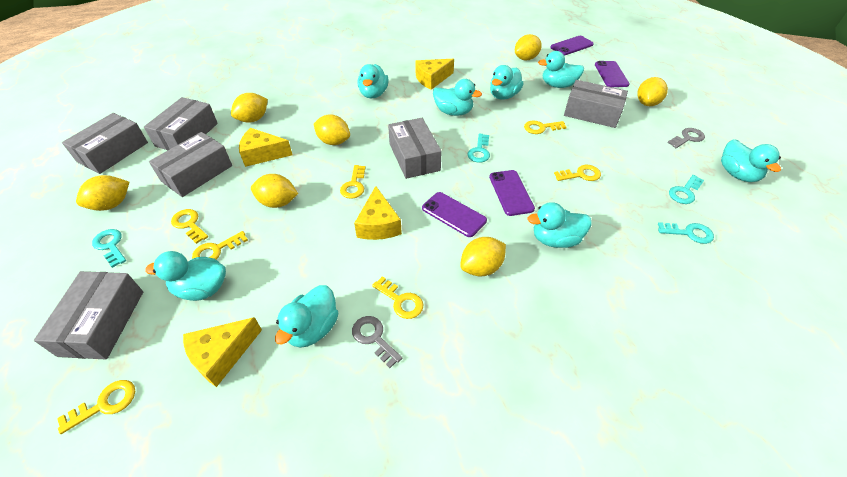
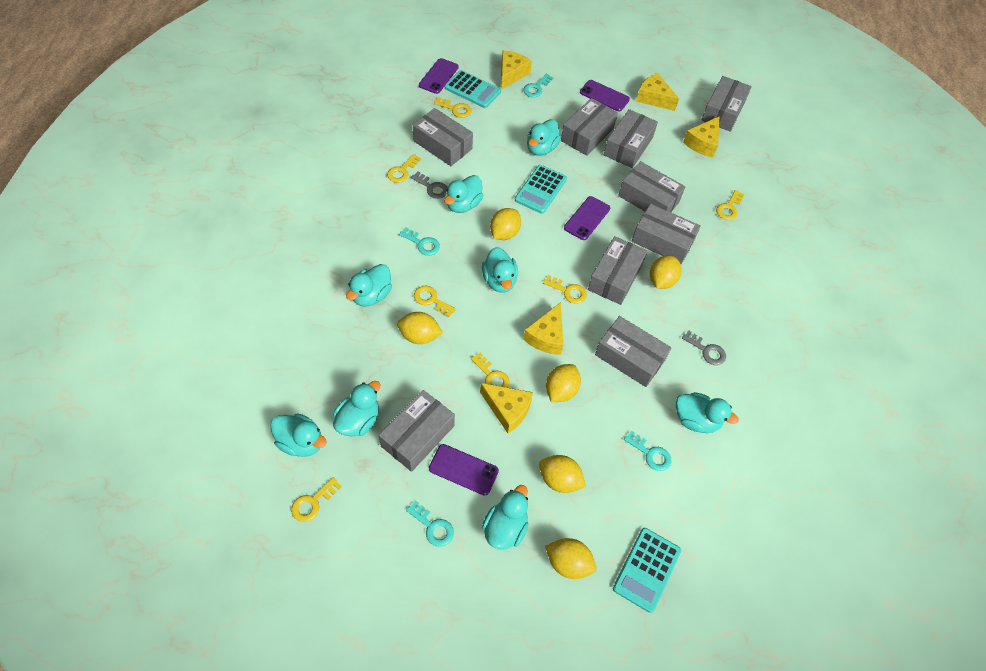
grey box: 6 -> 9
turquoise calculator: 0 -> 3
yellow cheese: 4 -> 5
yellow lemon: 7 -> 6

